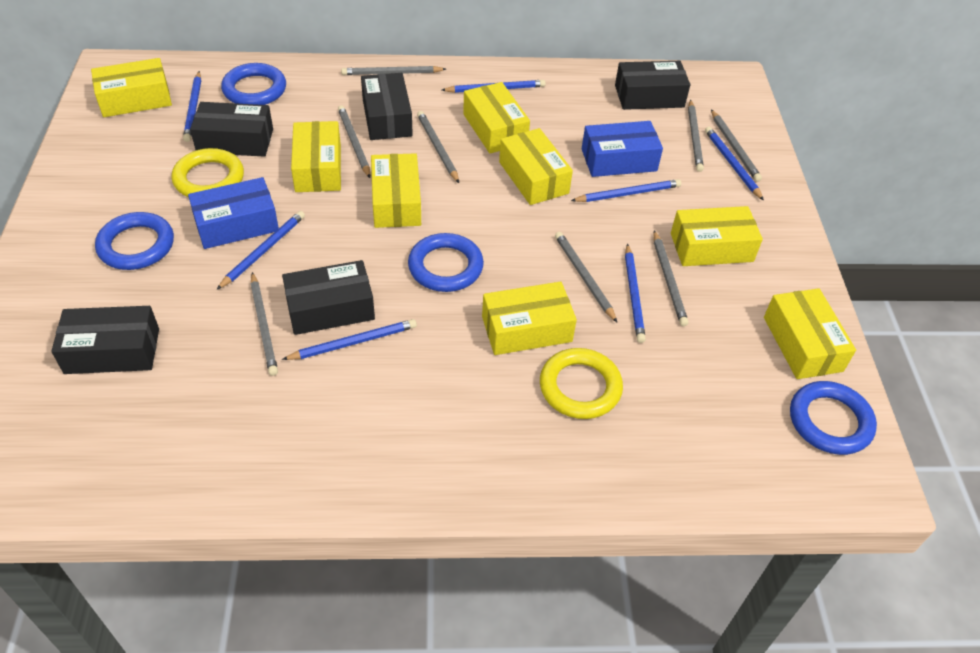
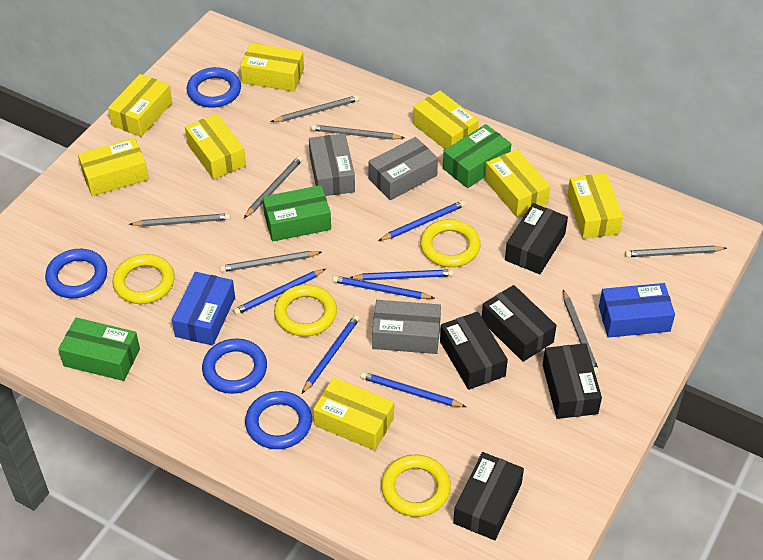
blue pencil: 7 -> 6
green box: 0 -> 3
grey box: 0 -> 3
grey pencil: 8 -> 7
yellow ring: 2 -> 4

